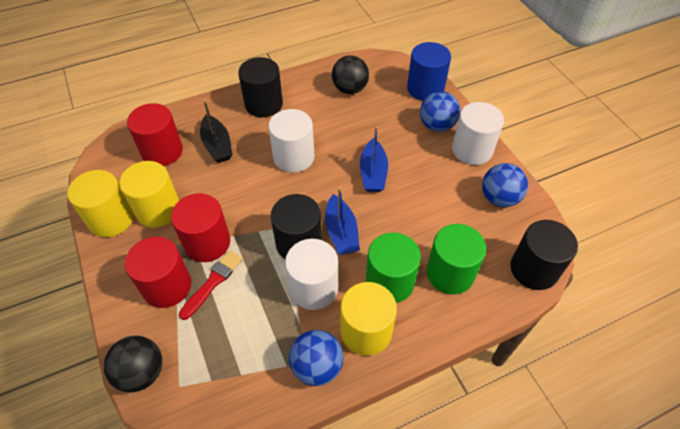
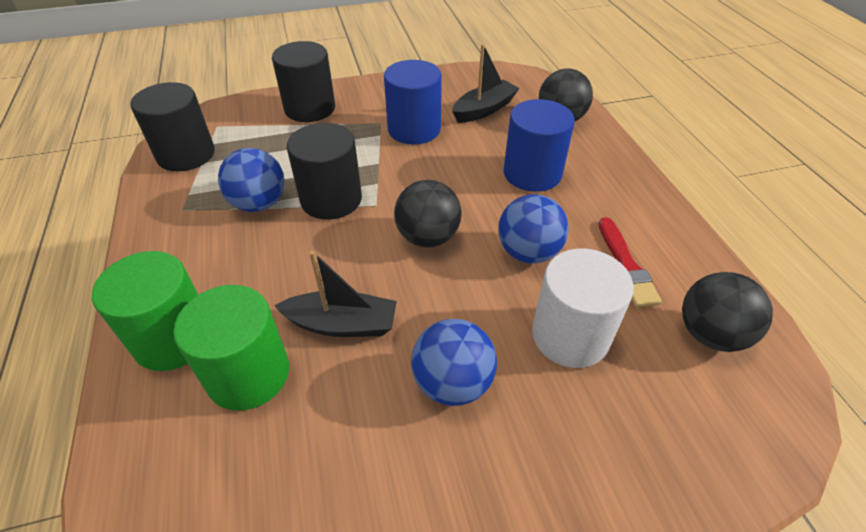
black ball: 2 -> 3
black boat: 1 -> 2
blue boat: 2 -> 0
blue cylinder: 1 -> 2
red cylinder: 3 -> 0
white cylinder: 3 -> 1
yellow cylinder: 3 -> 0

